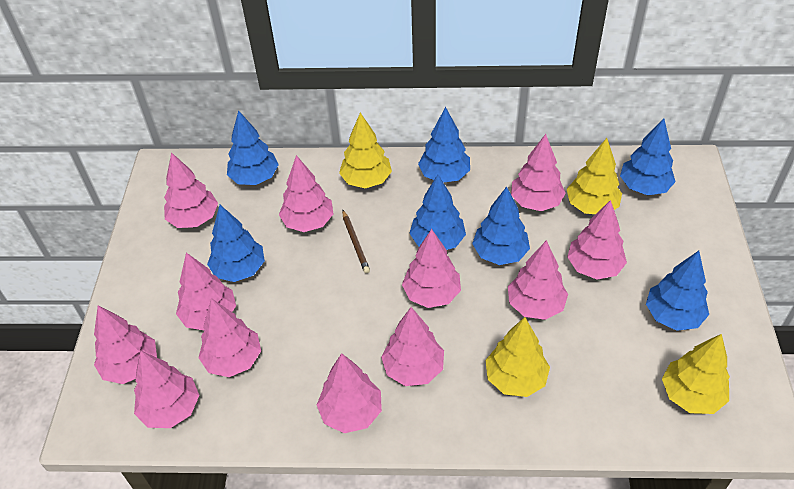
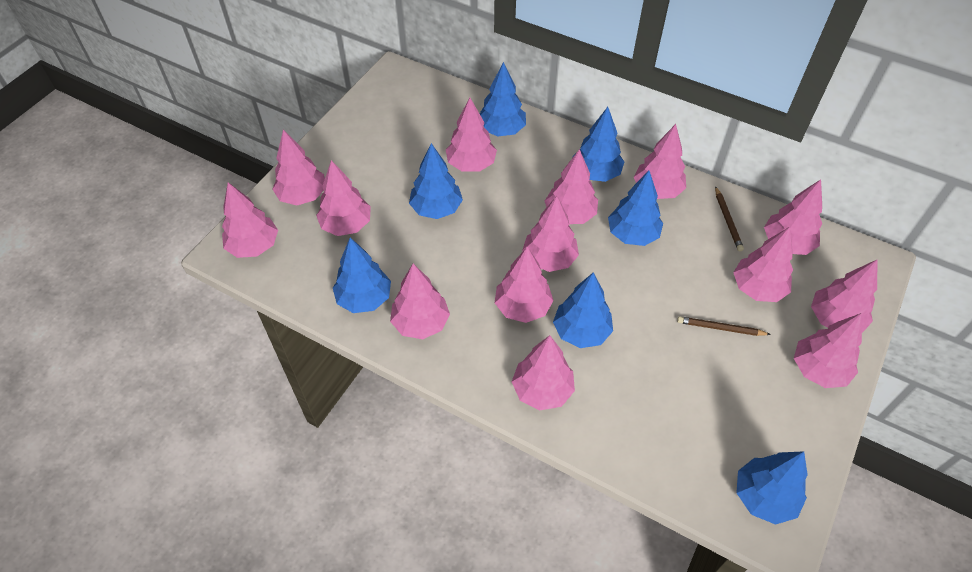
brown pencil: 1 -> 2
pink tree: 12 -> 14
yellow tree: 4 -> 0

